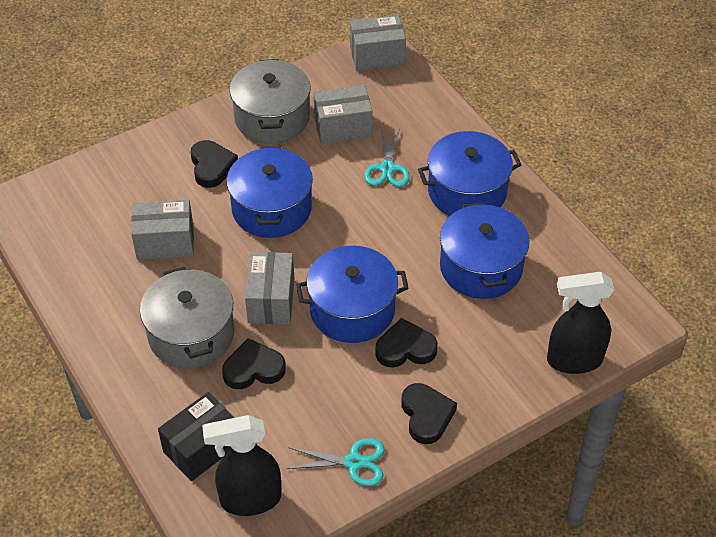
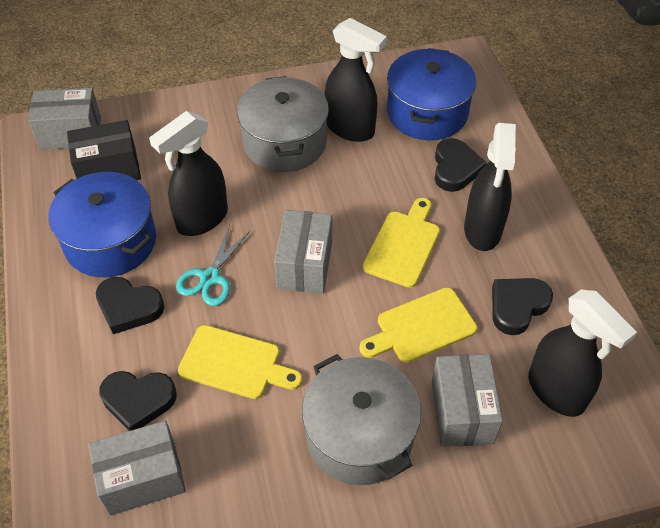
black spray bottle: 2 -> 4
blue pot: 4 -> 2
turquoise scissors: 2 -> 1
yellow cutting board: 0 -> 3

